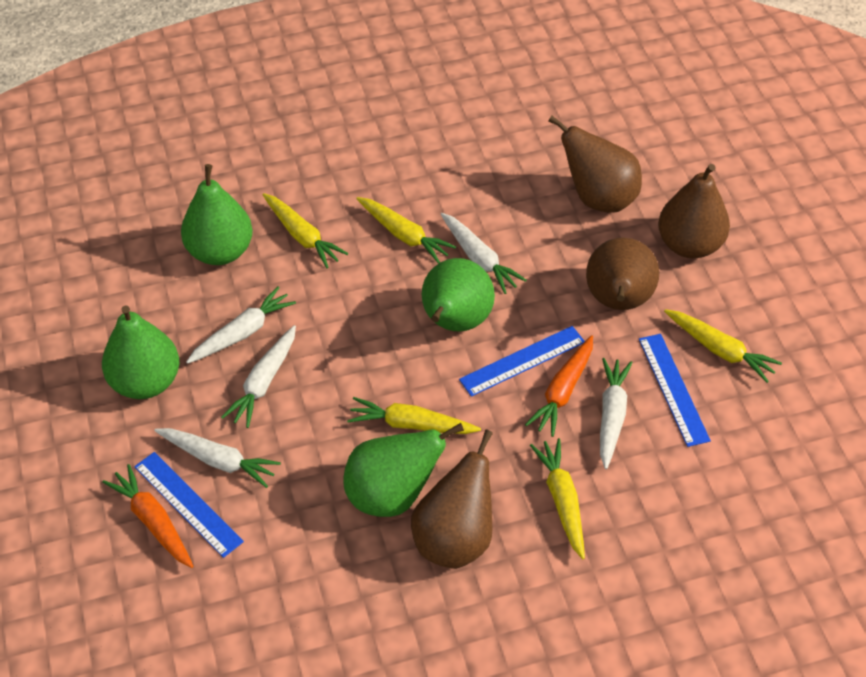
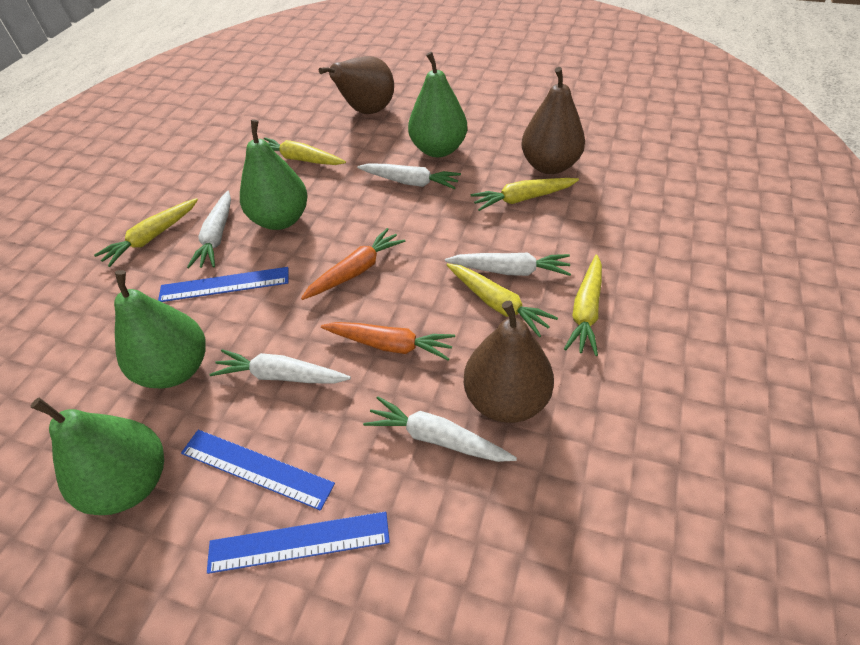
brown pear: 4 -> 3

